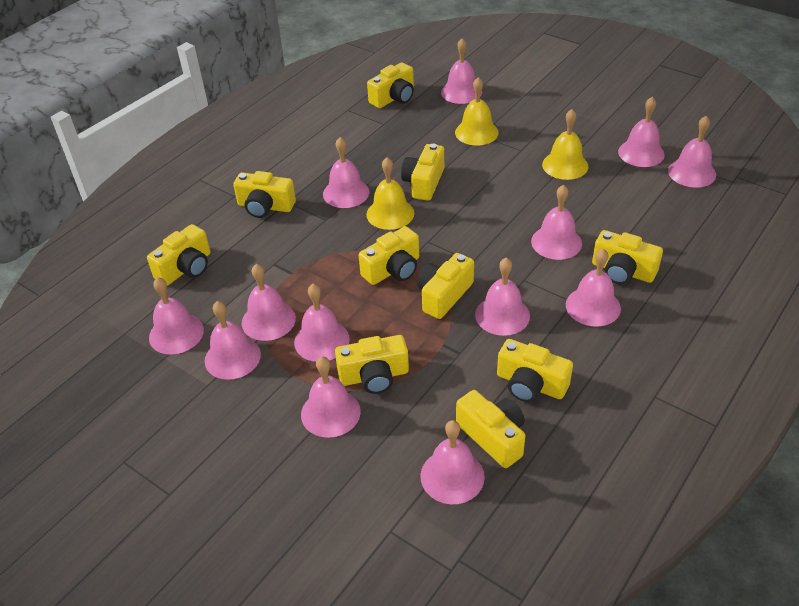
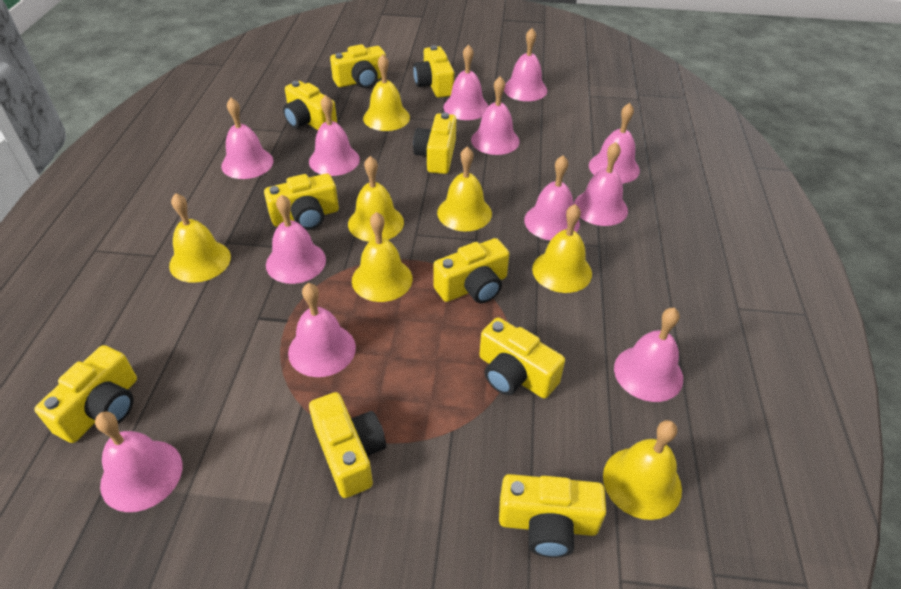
pink bell: 13 -> 12
yellow bell: 3 -> 7

